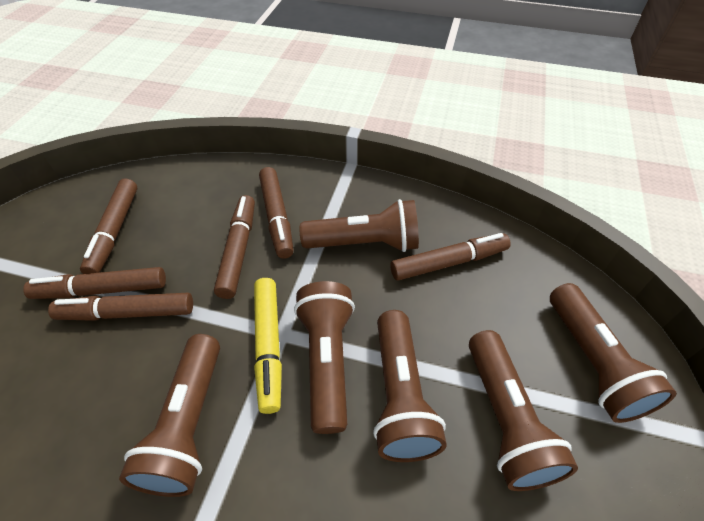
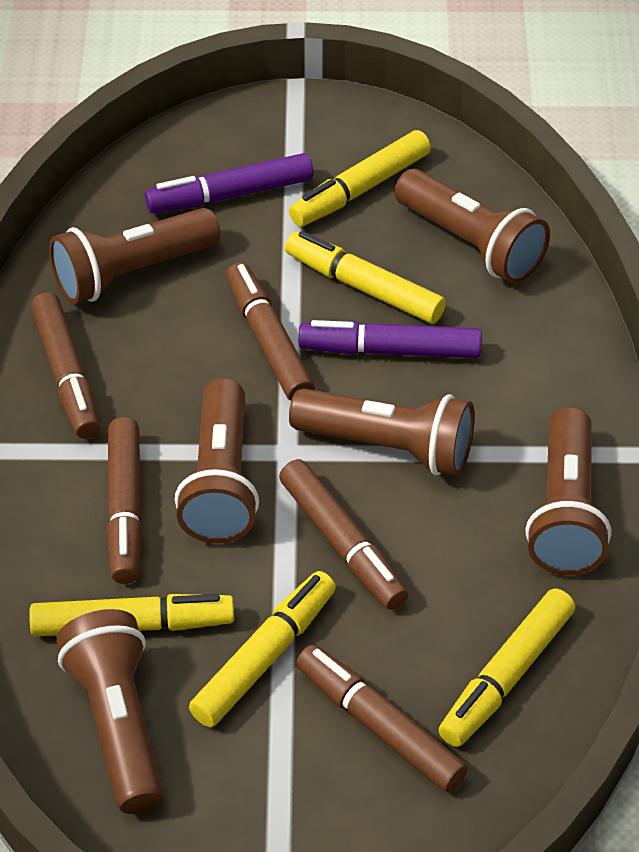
brown marker: 6 -> 5
purple marker: 0 -> 2
yellow marker: 1 -> 5

